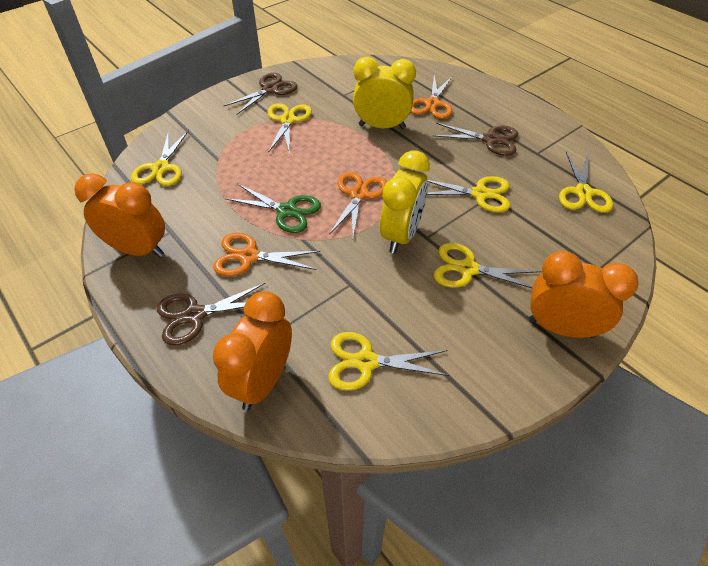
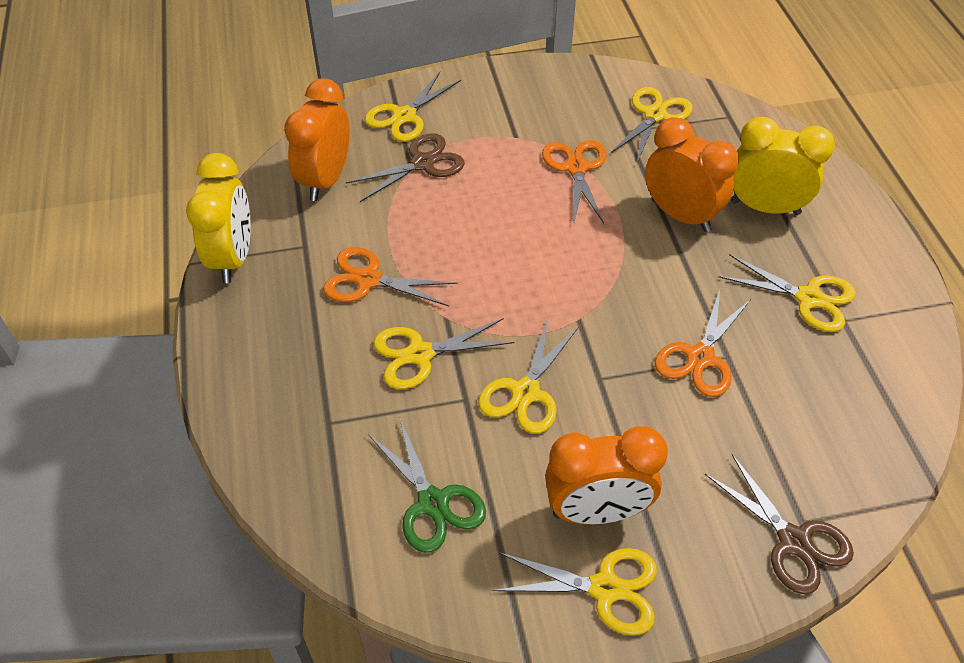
brown scissors: 3 -> 2

